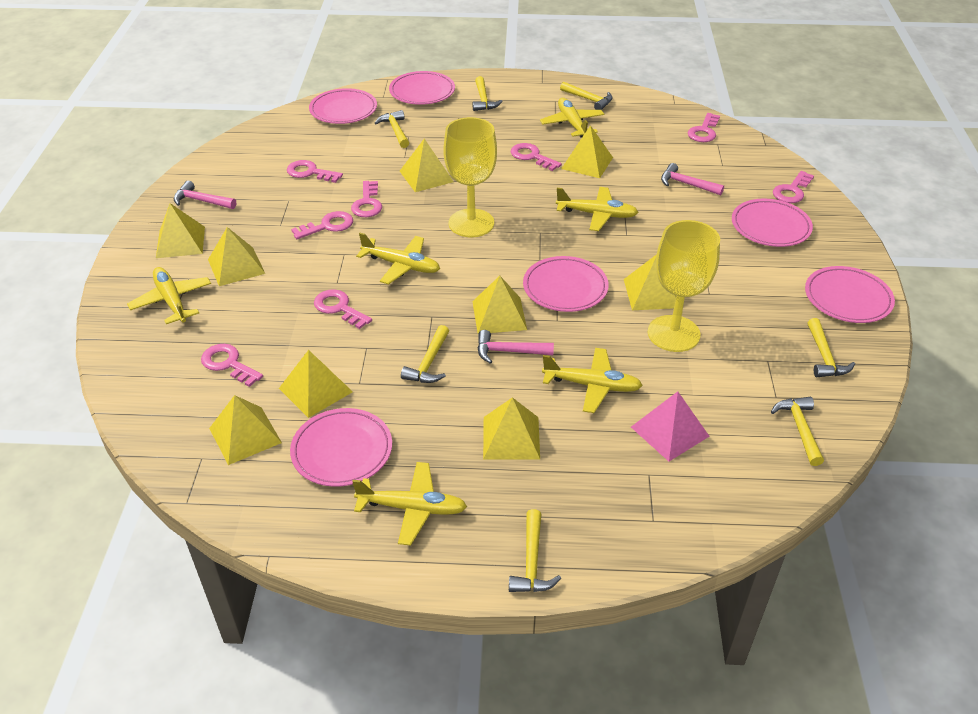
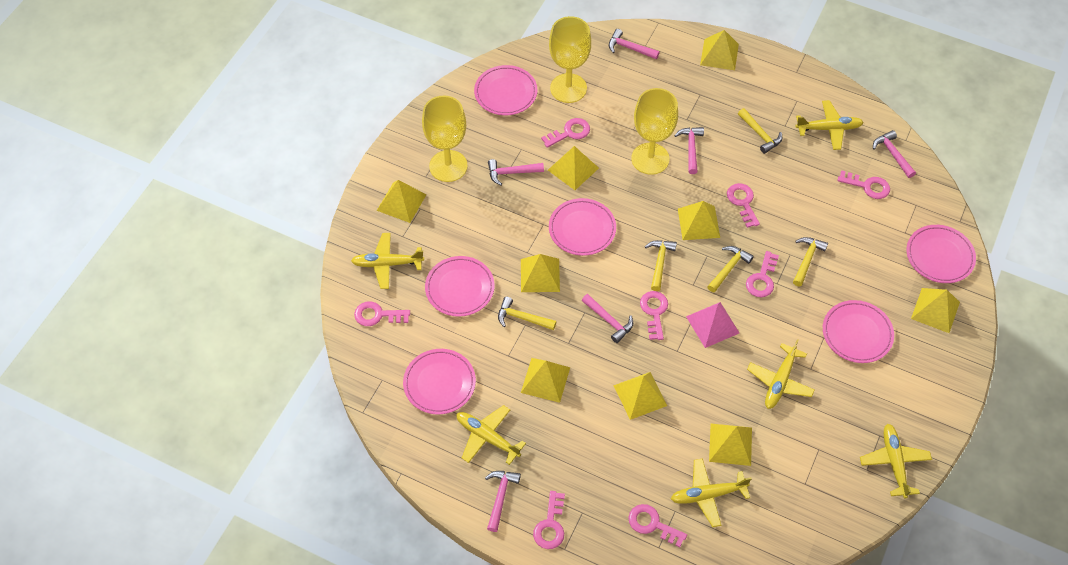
pink hammer: 3 -> 6
yellow goblet: 2 -> 3
yellow hammer: 7 -> 5

